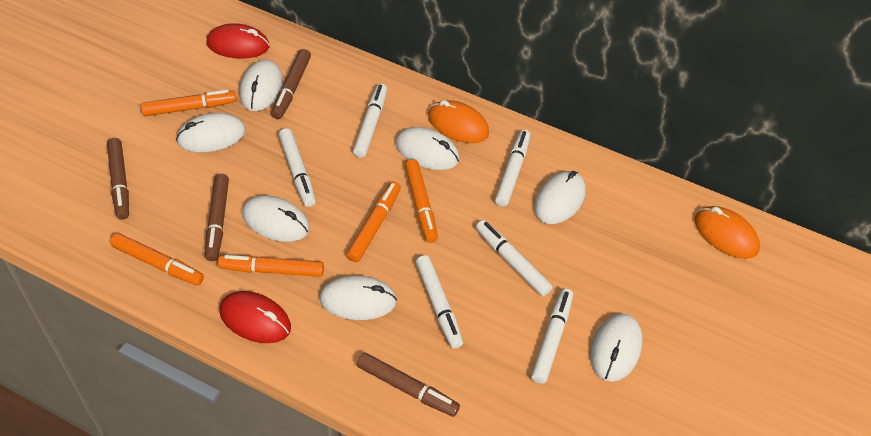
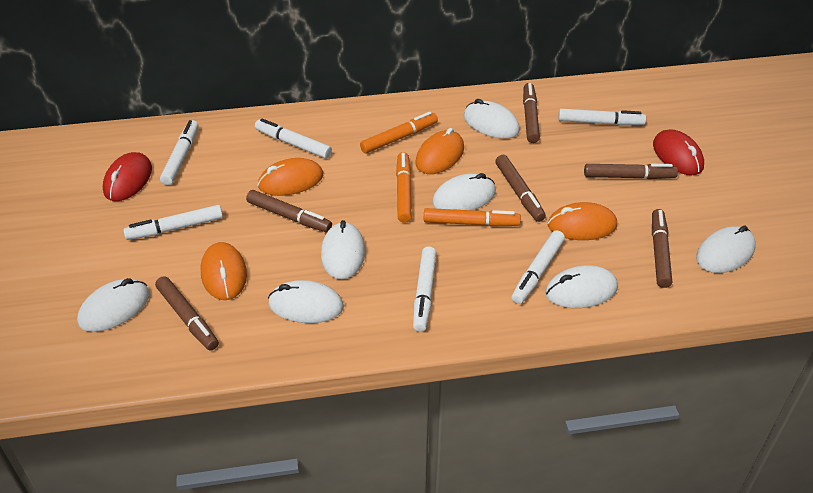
brown marker: 4 -> 6
orange marker: 5 -> 3
orange mouse: 2 -> 4

